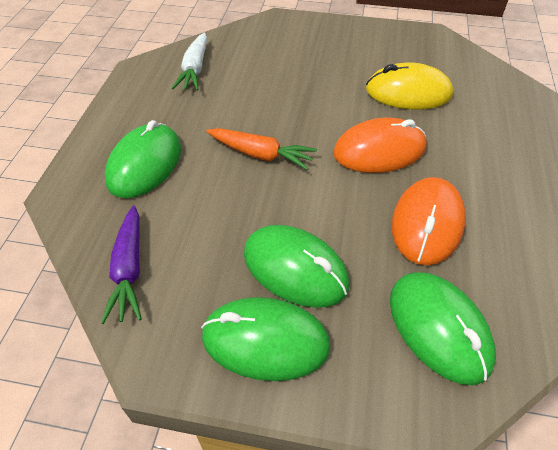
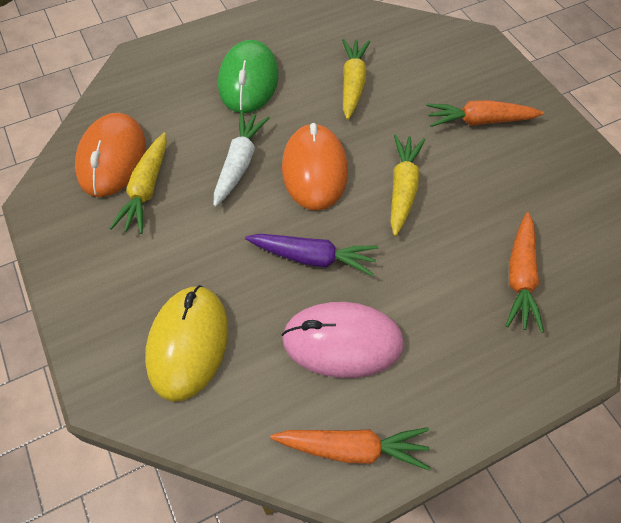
green mouse: 4 -> 1
orange carrot: 1 -> 3
pink mouse: 0 -> 1
yellow carrot: 0 -> 3

